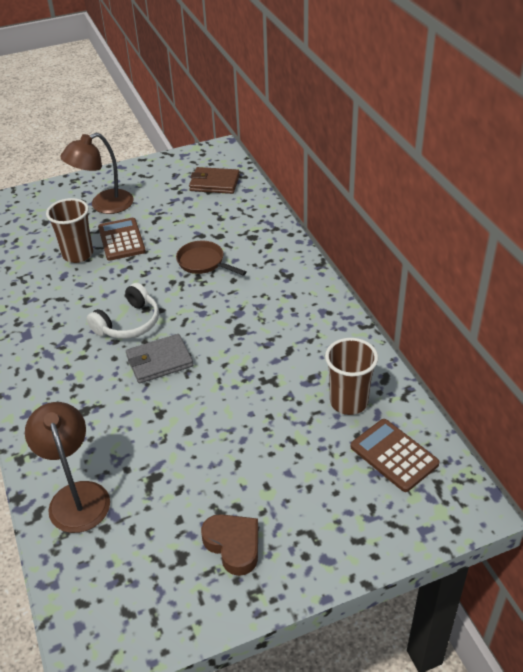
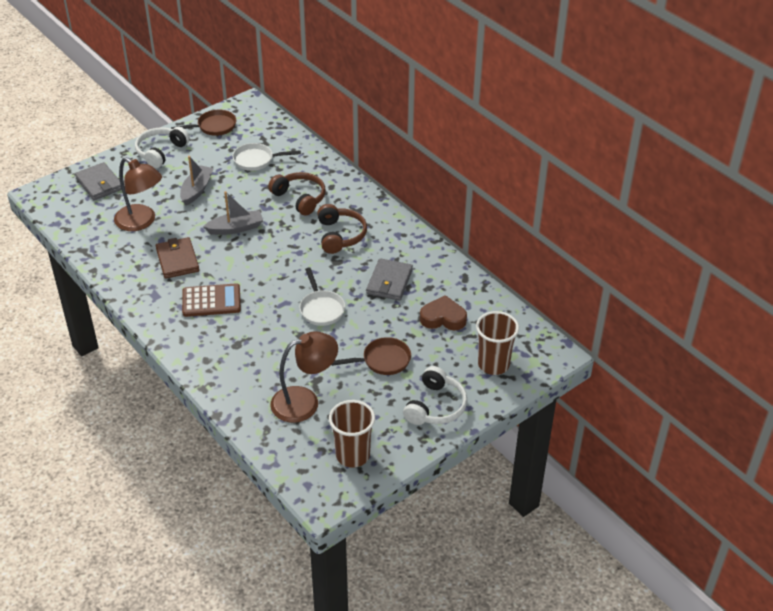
brown calculator: 2 -> 1
brown headphones: 0 -> 2
brown pan: 1 -> 2
grey boat: 0 -> 2
grey wallet: 1 -> 2
white headphones: 1 -> 2
white pan: 0 -> 2

